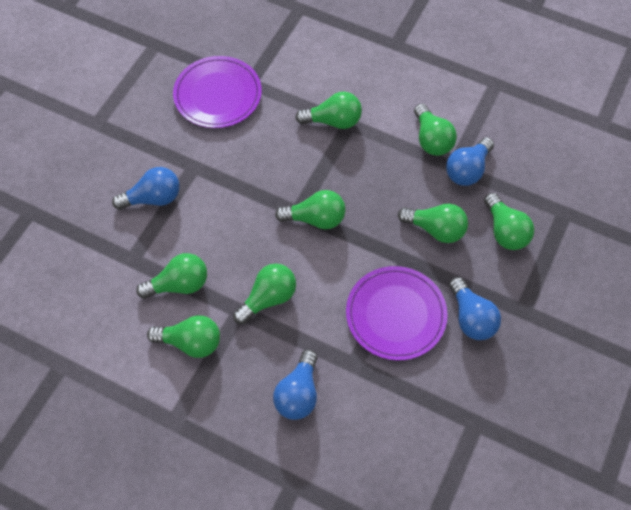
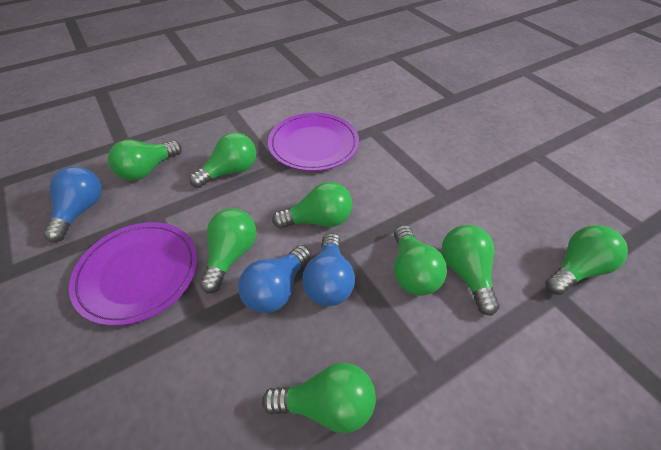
blue light bulb: 4 -> 3

